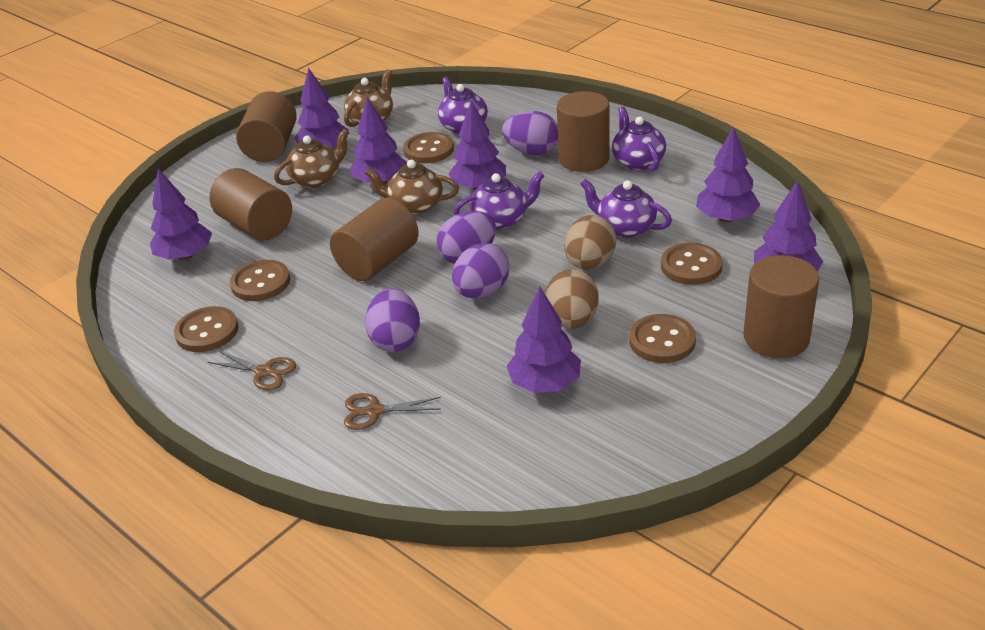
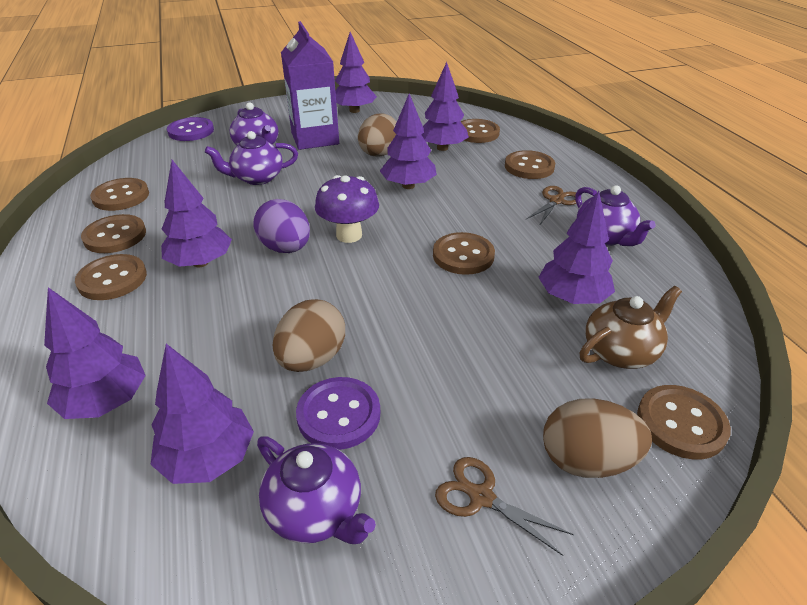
brown button: 5 -> 7
brown cylinder: 5 -> 0
brown egg: 2 -> 3
brown teapot: 3 -> 1
purple button: 0 -> 2
purple carton: 0 -> 1
purple egg: 4 -> 1
purple mushroom: 0 -> 1

